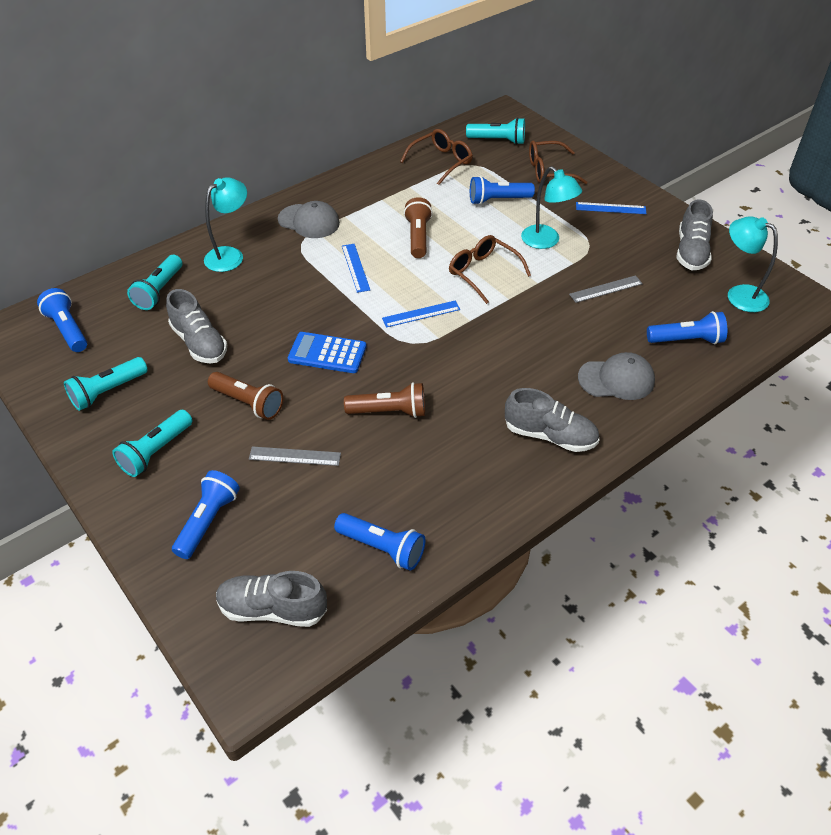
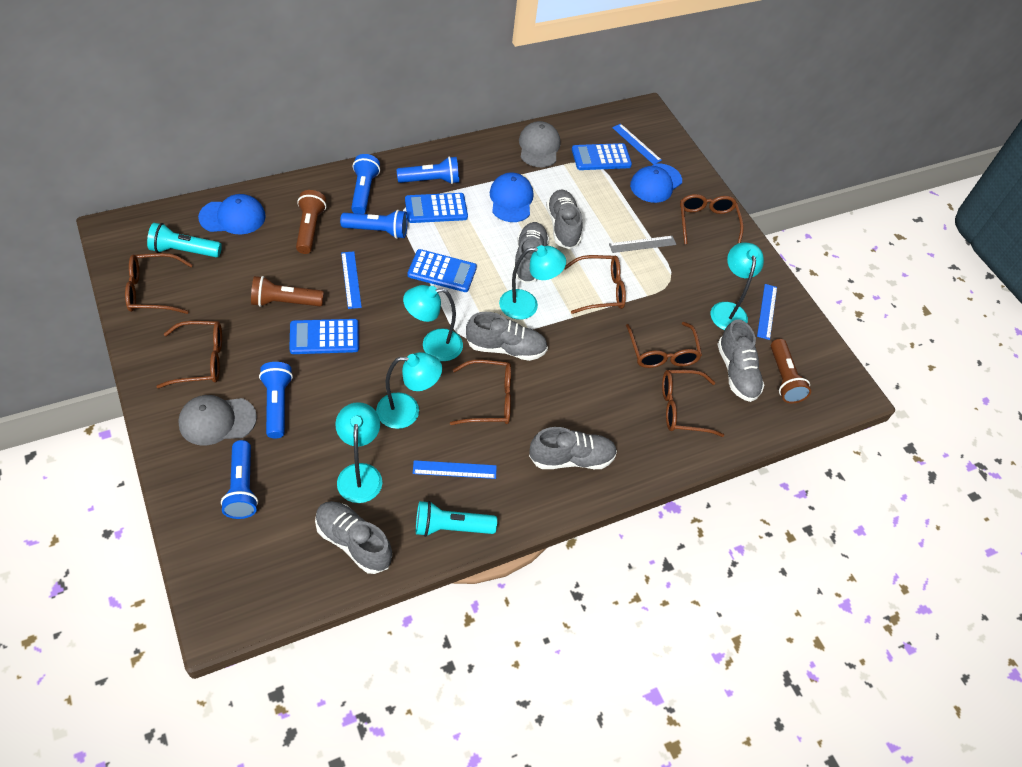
blue calculator: 1 -> 4
blue cap: 0 -> 3
blue ruler: 3 -> 4
brown glasses: 3 -> 7
grey ruler: 2 -> 1
grey shoe: 4 -> 6
turquoise flashlight: 4 -> 2
turquoise lamp: 3 -> 5

